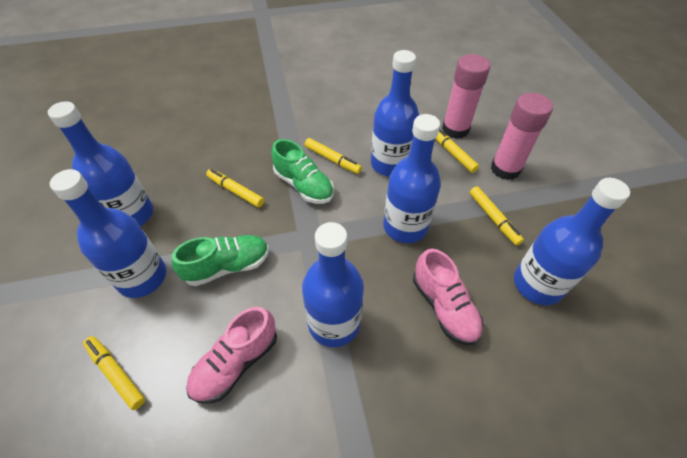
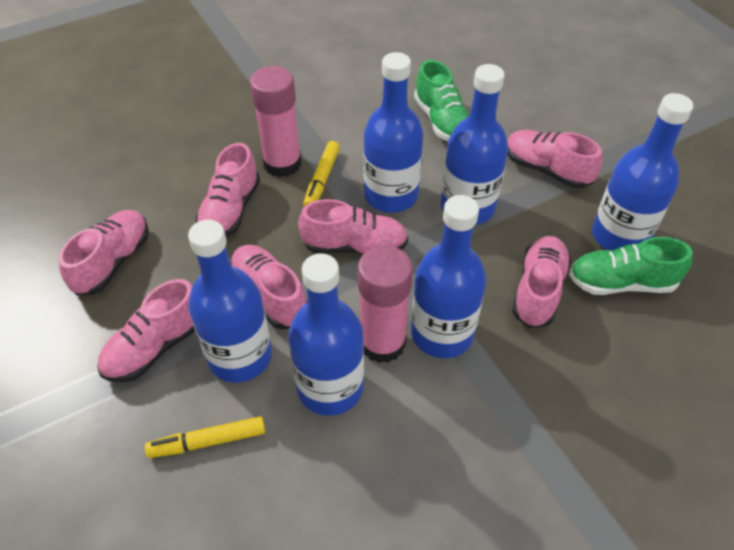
pink shoe: 2 -> 7
yellow marker: 5 -> 2

